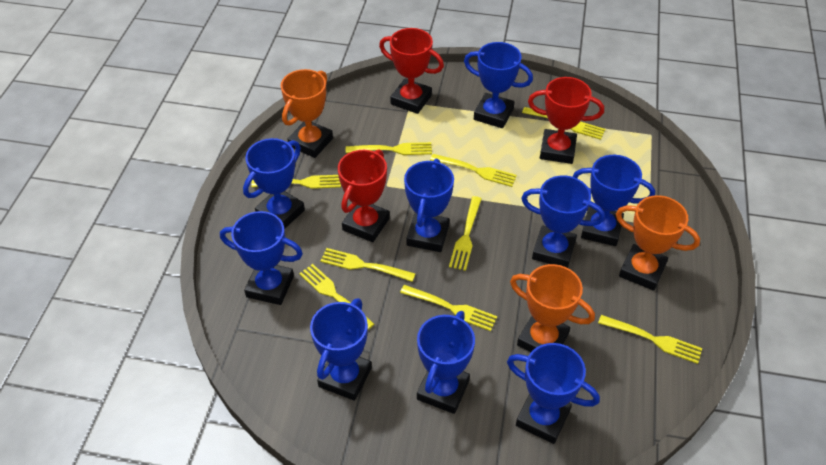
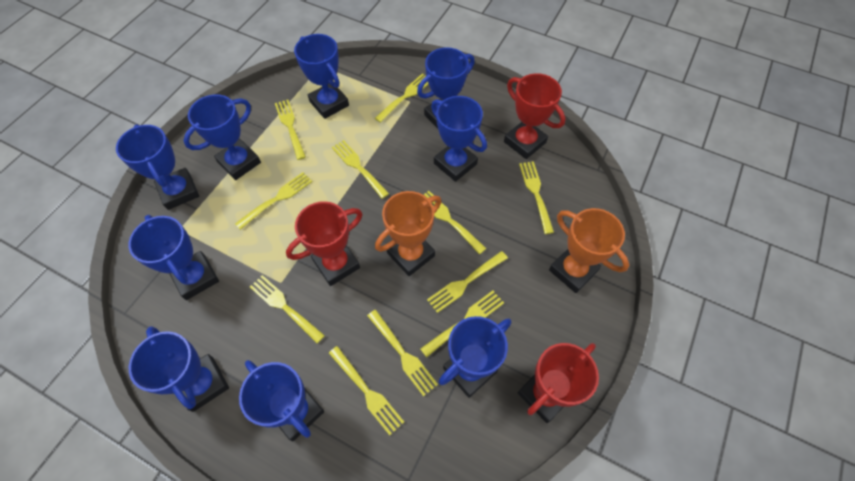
orange trophy: 3 -> 2
yellow fork: 9 -> 11

